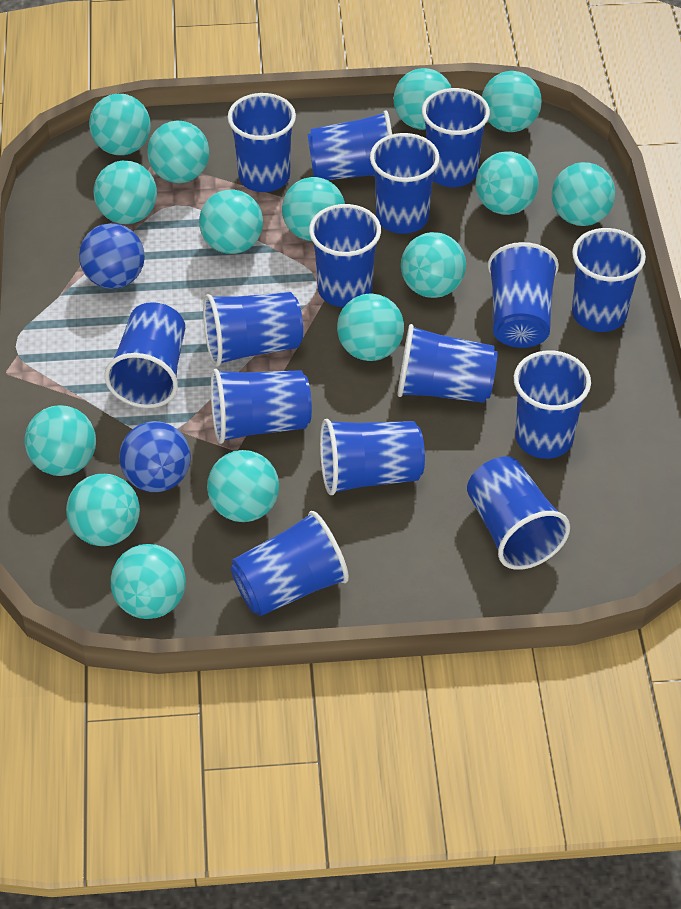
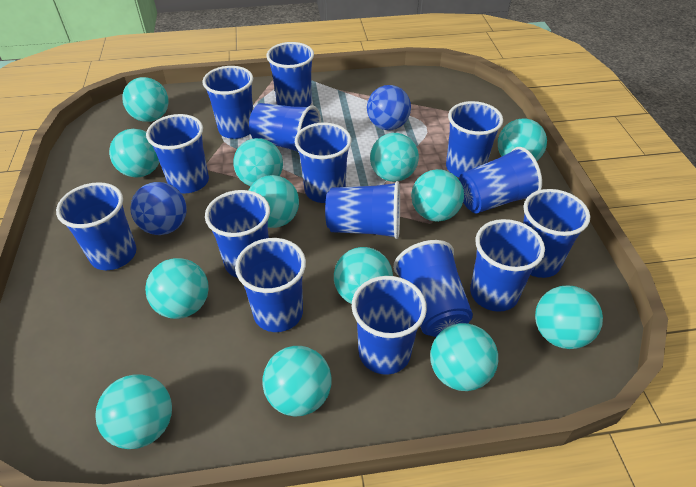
turquoise ball: 15 -> 13

